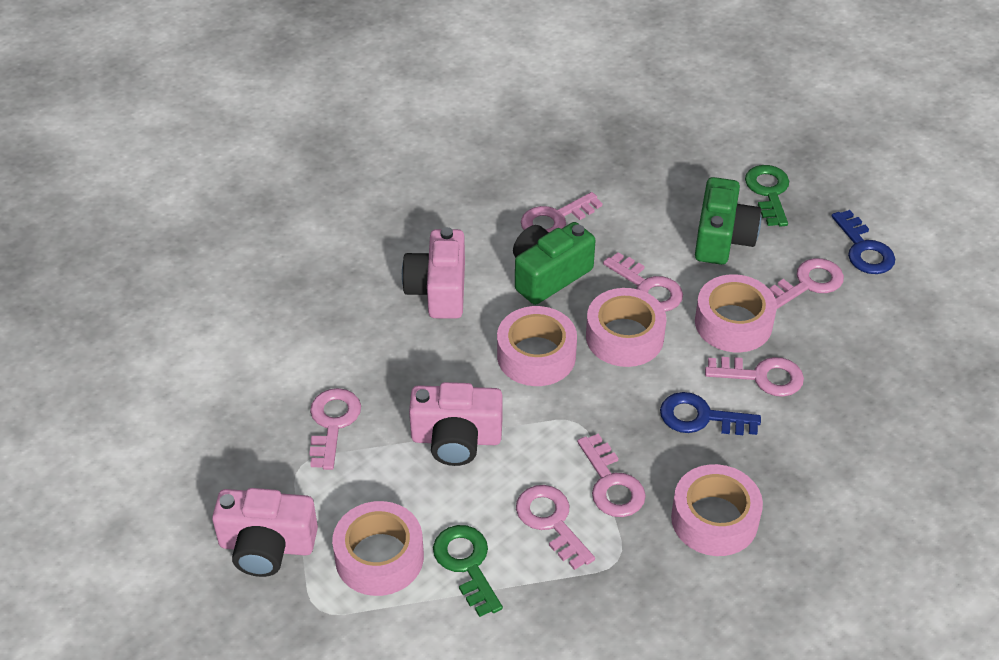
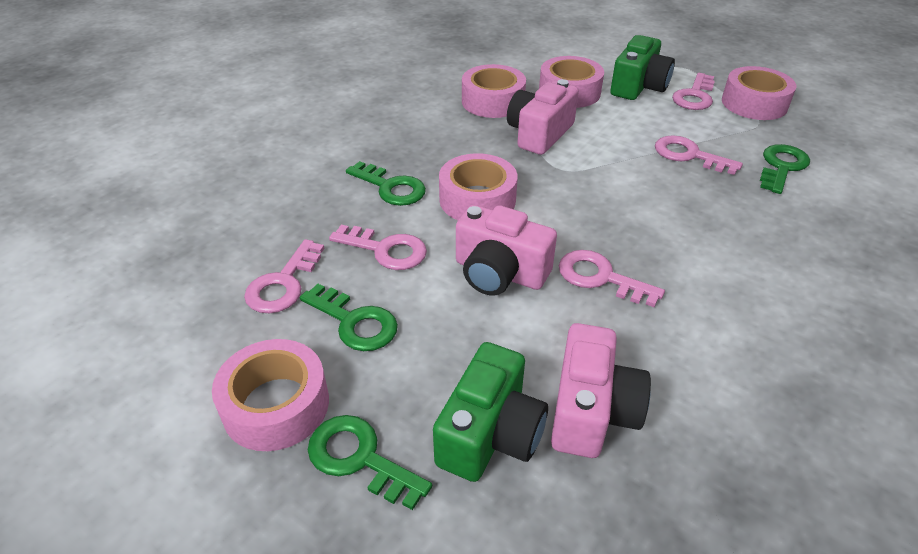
blue key: 2 -> 0
green key: 2 -> 4
pink key: 7 -> 5

